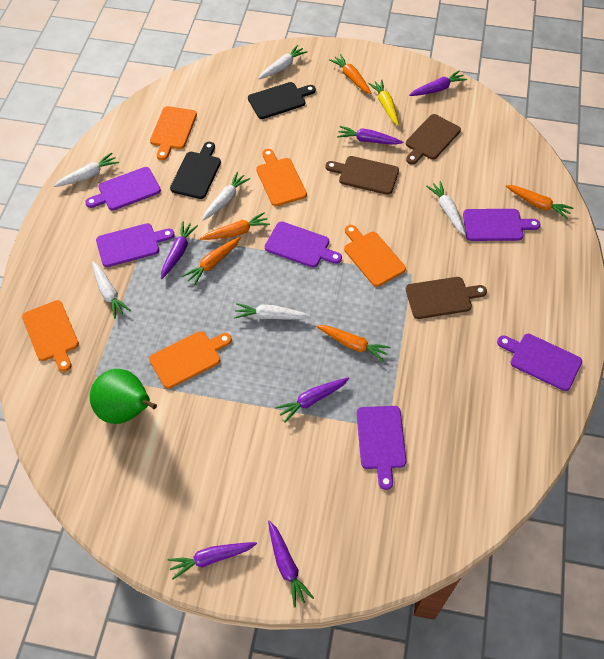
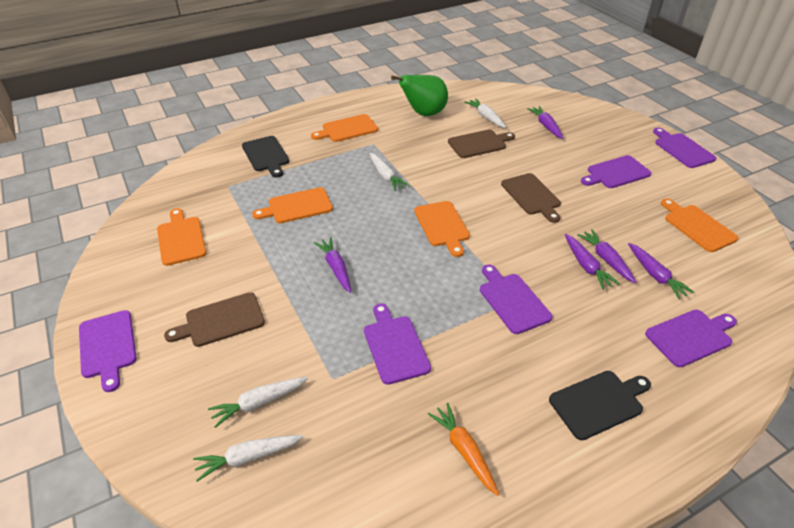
orange carrot: 5 -> 1
purple carrot: 6 -> 5
white carrot: 6 -> 4
yellow carrot: 1 -> 0

